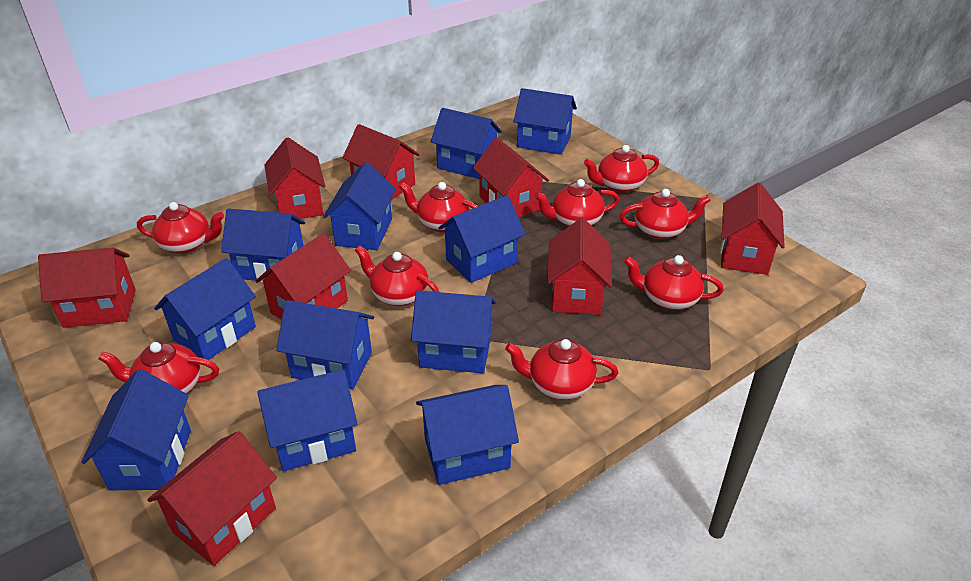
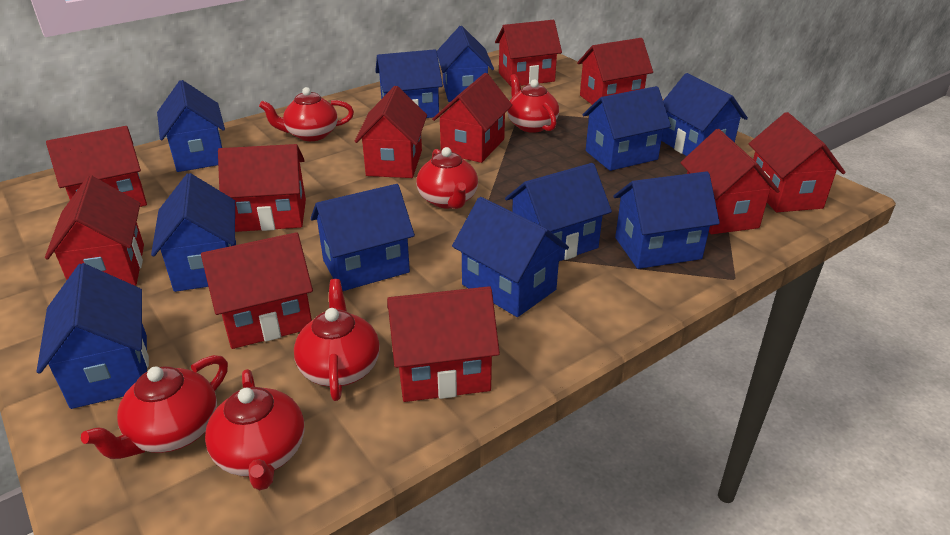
red house: 8 -> 11
red teapot: 9 -> 6

